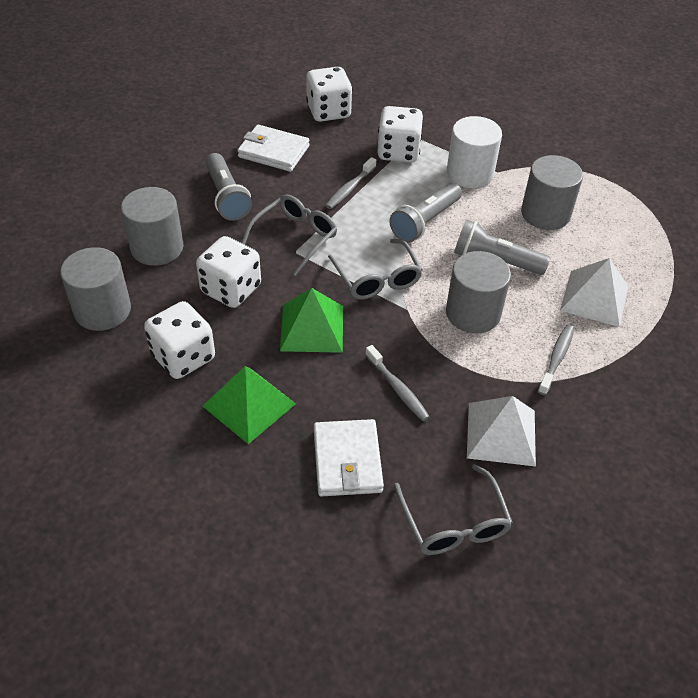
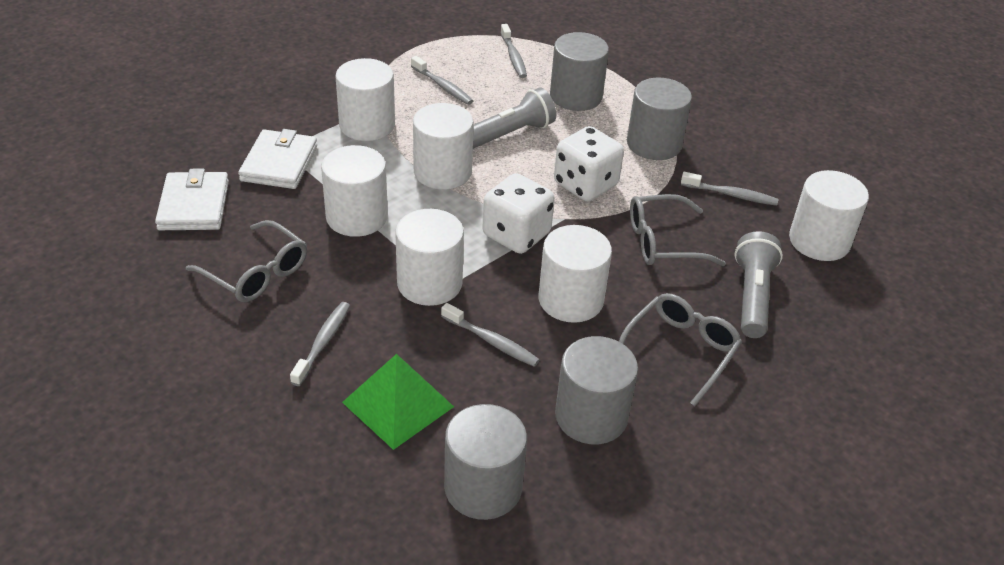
green pyramid: 2 -> 1
grey flashlight: 3 -> 2
grey toothbrush: 3 -> 5
white cylinder: 1 -> 6
white dice: 4 -> 2
white pyramid: 2 -> 0

